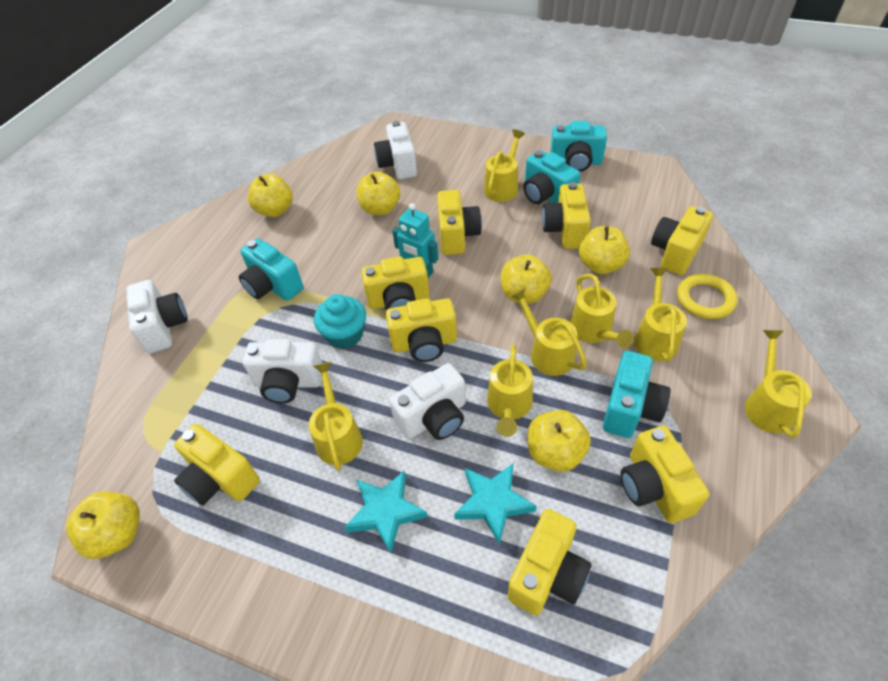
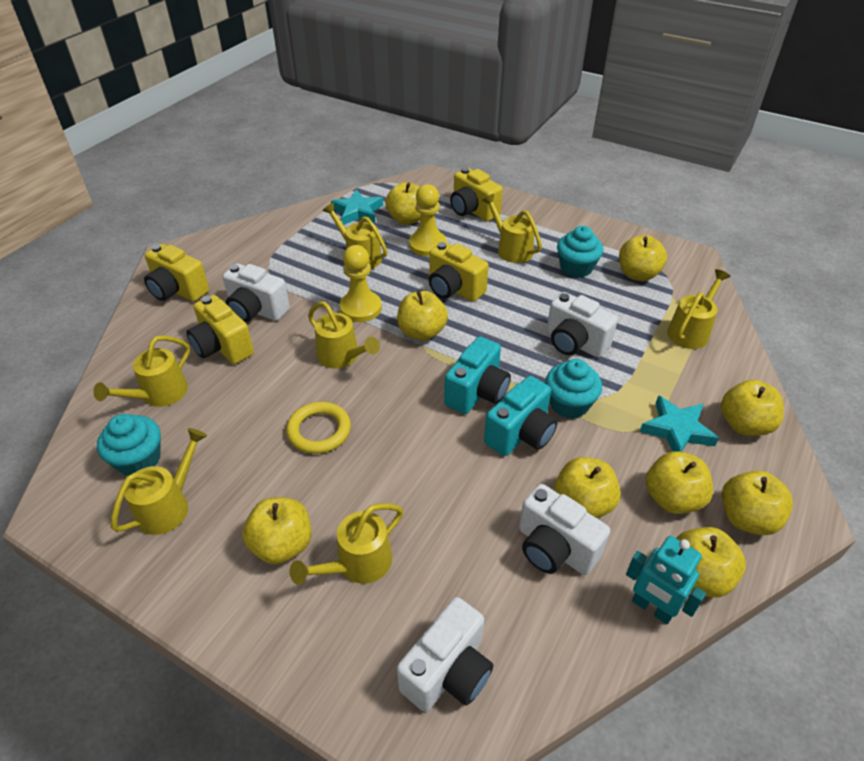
turquoise camera: 4 -> 2
turquoise cupcake: 1 -> 3
yellow apple: 6 -> 9
yellow camera: 8 -> 4
yellow pawn: 0 -> 2

